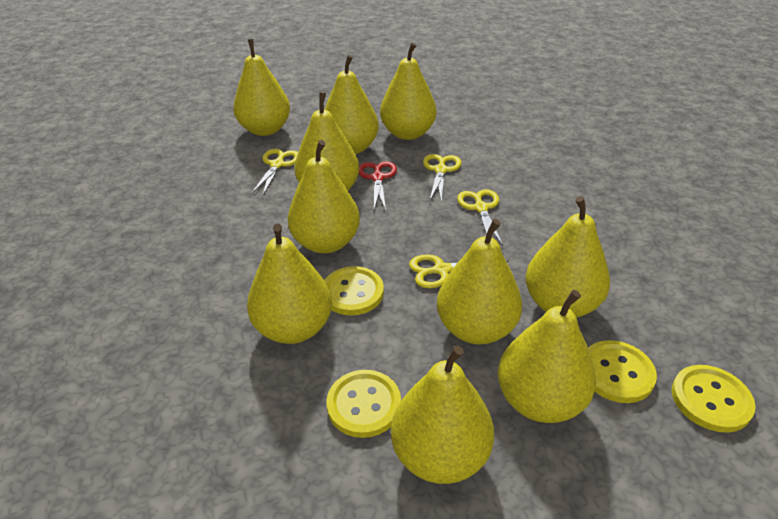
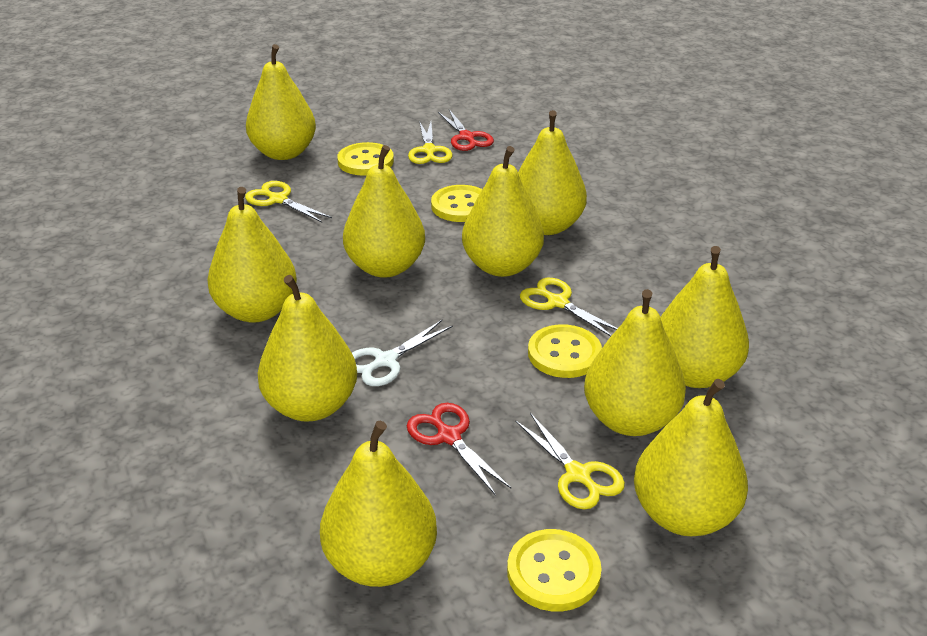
red scissors: 1 -> 2
white scissors: 0 -> 1

